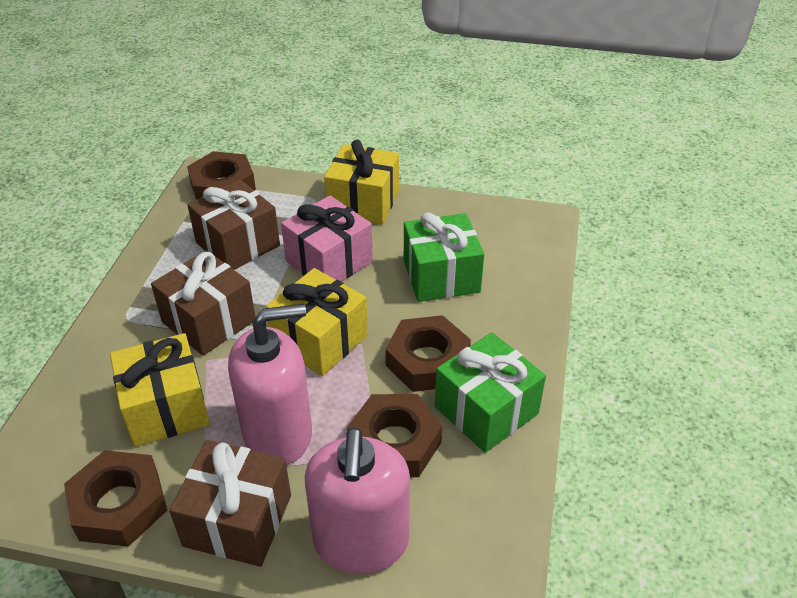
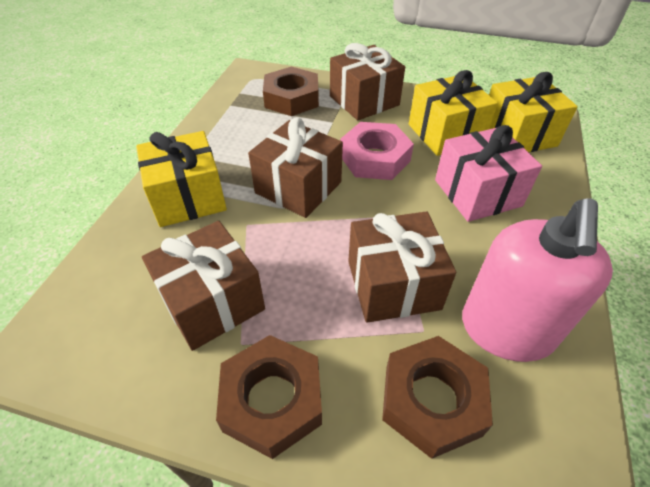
brown gift: 3 -> 4
brown nut: 4 -> 3
green gift: 2 -> 0
pink nut: 0 -> 1
pink soap dispenser: 2 -> 1

